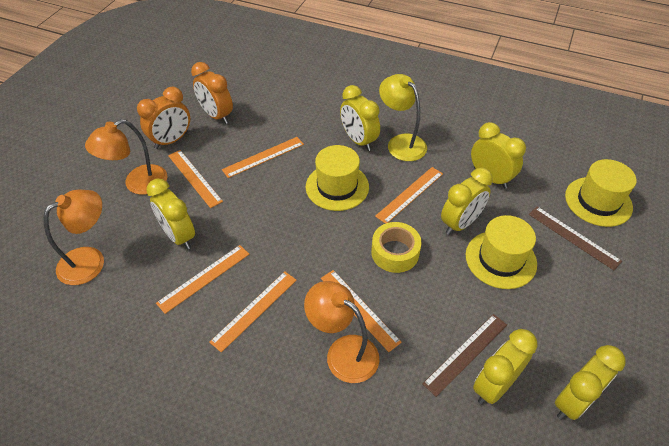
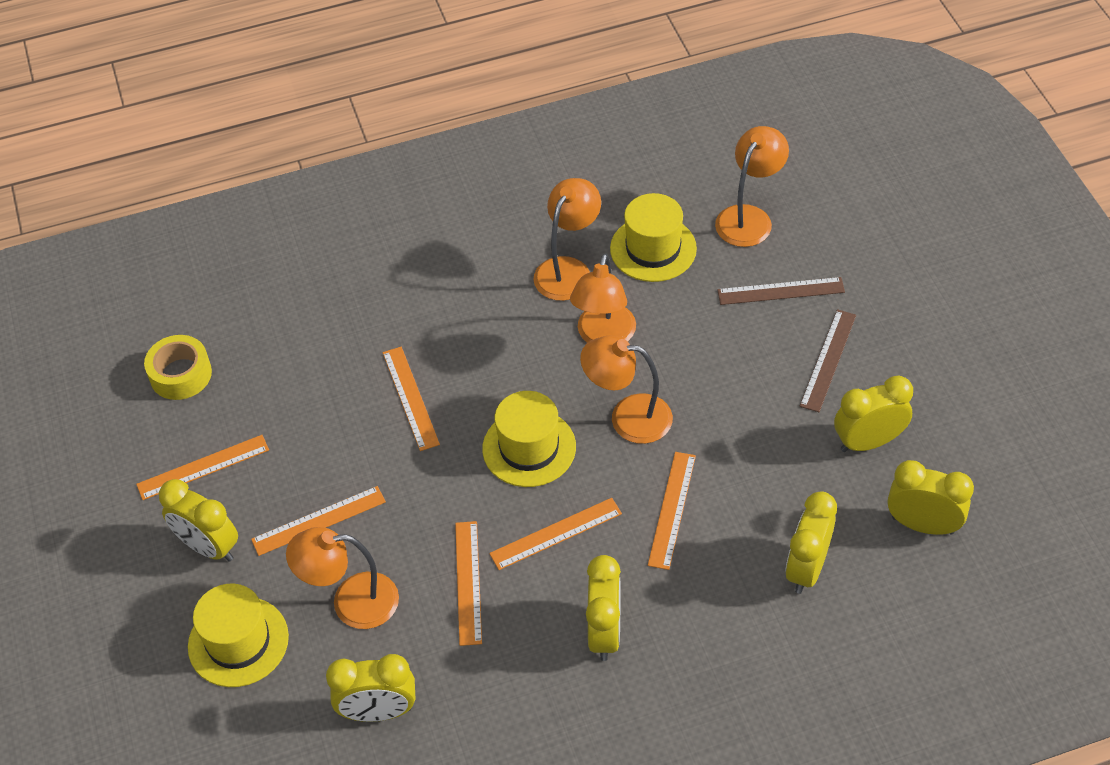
orange clock: 2 -> 0
orange lamp: 3 -> 5
yellow lamp: 1 -> 0

